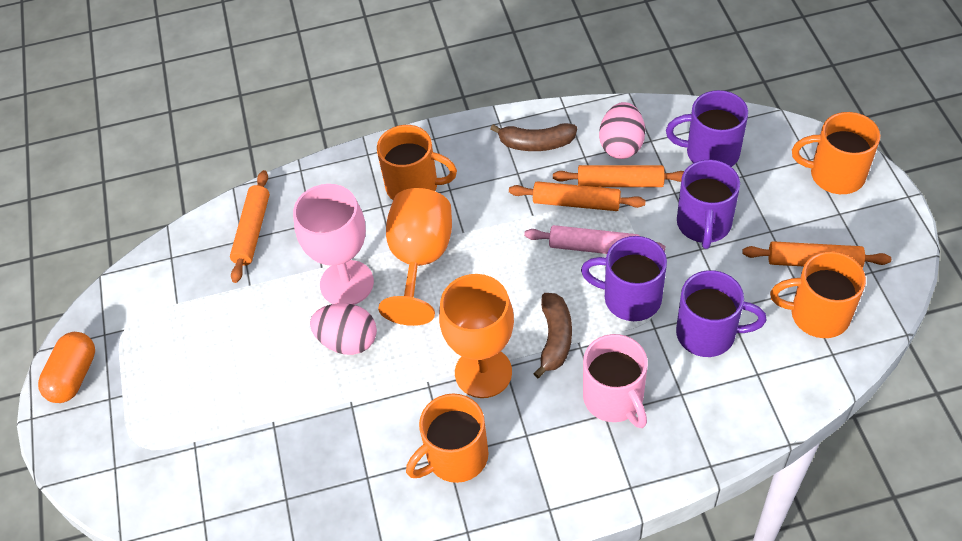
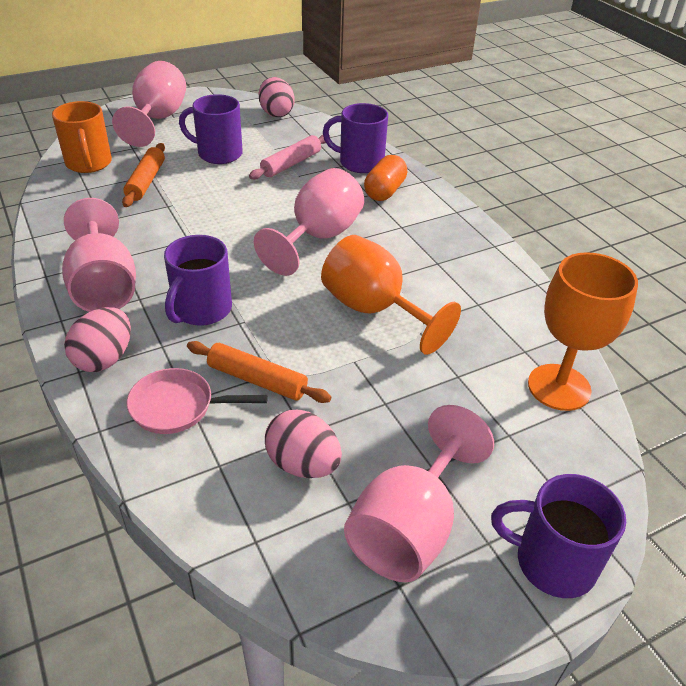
brown banana: 2 -> 0
orange mug: 4 -> 1
orange rolling pin: 4 -> 2
pink egg: 2 -> 3
pink goblet: 1 -> 4
pink mug: 1 -> 0
pink pan: 0 -> 1

